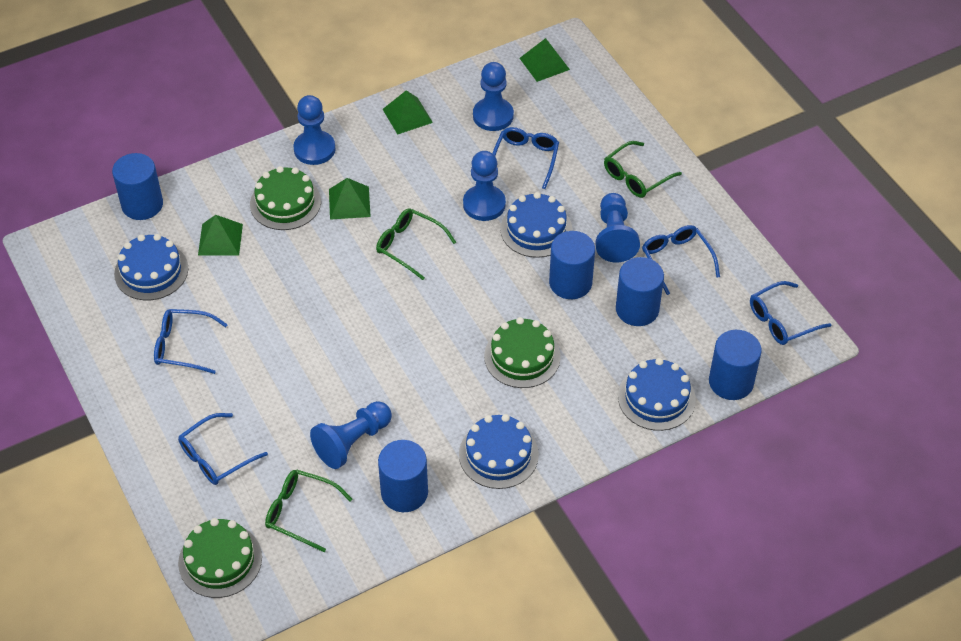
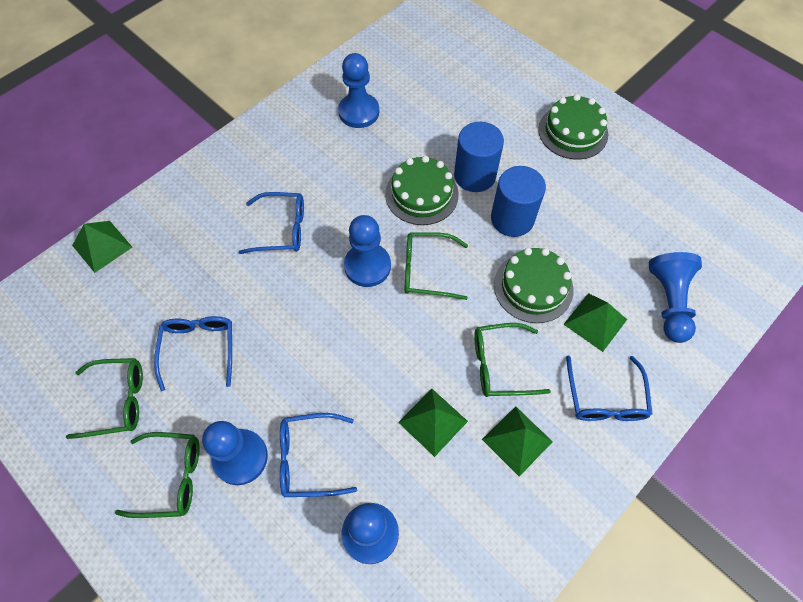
blue cake: 4 -> 0
blue cylinder: 5 -> 2
blue glasses: 5 -> 4
green glasses: 3 -> 4

